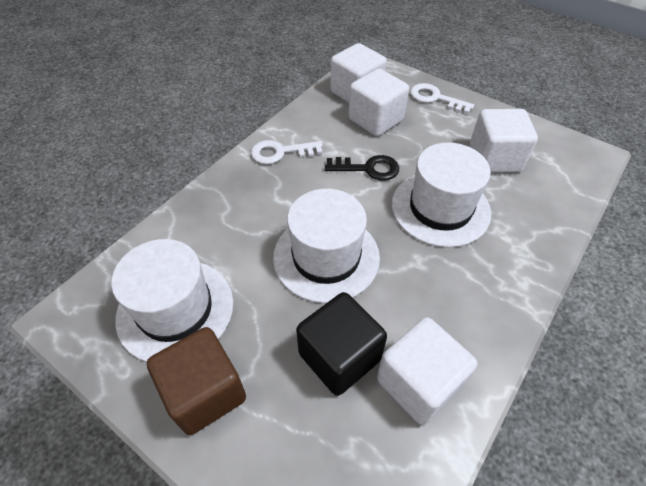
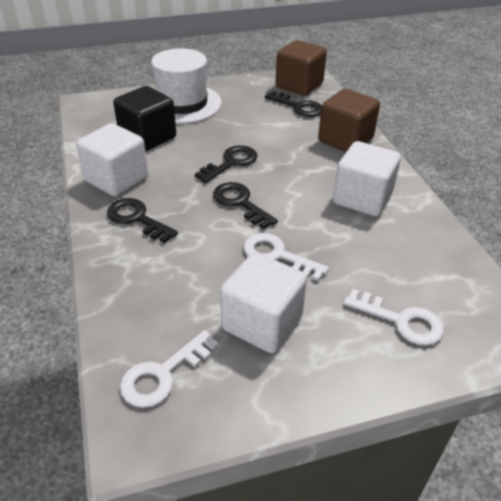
black key: 1 -> 4
brown cube: 1 -> 2
white cube: 4 -> 3
white hat: 3 -> 1
white key: 2 -> 3

